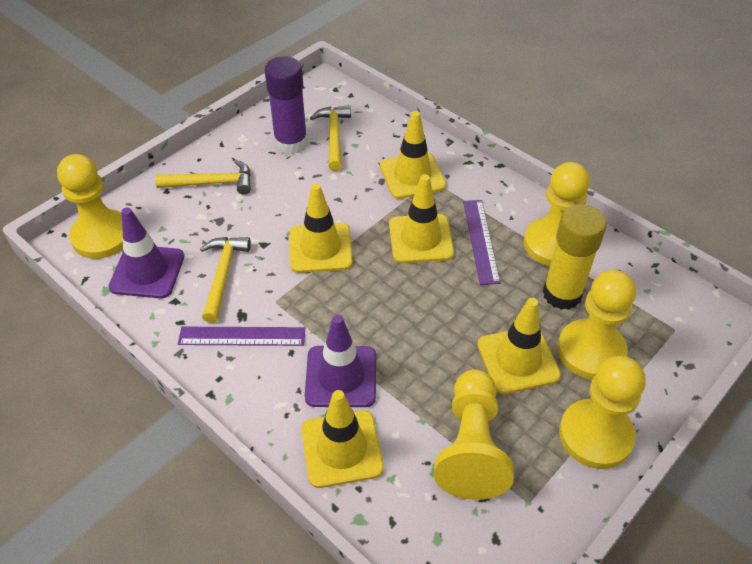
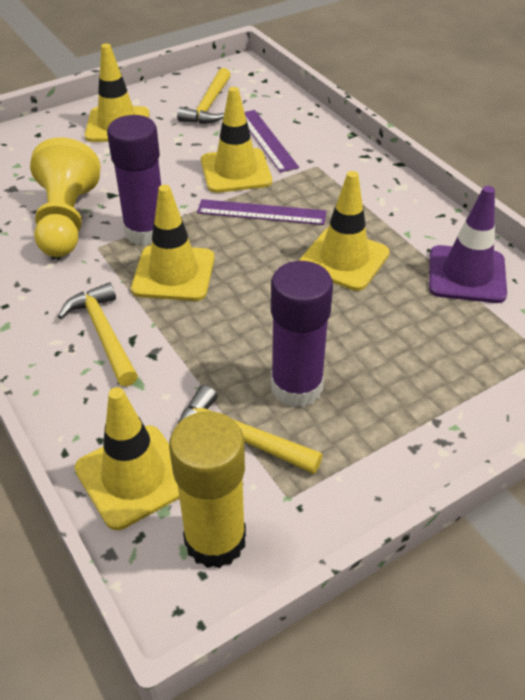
purple glue stick: 1 -> 2
purple traffic cone: 2 -> 1
yellow pawn: 5 -> 1

